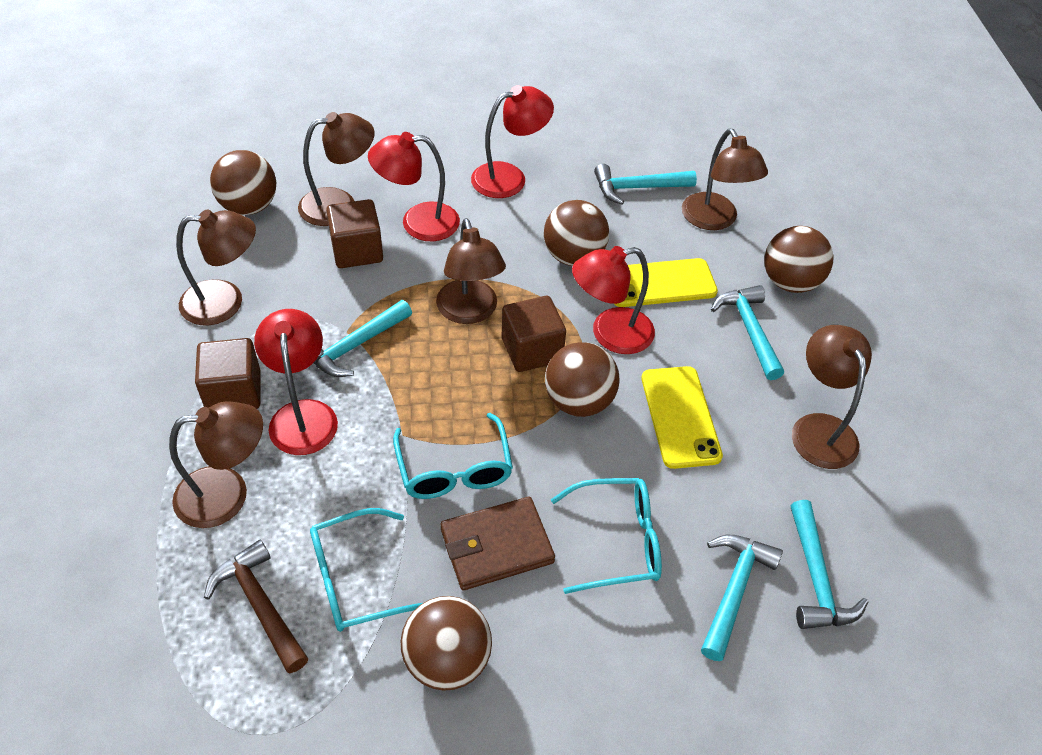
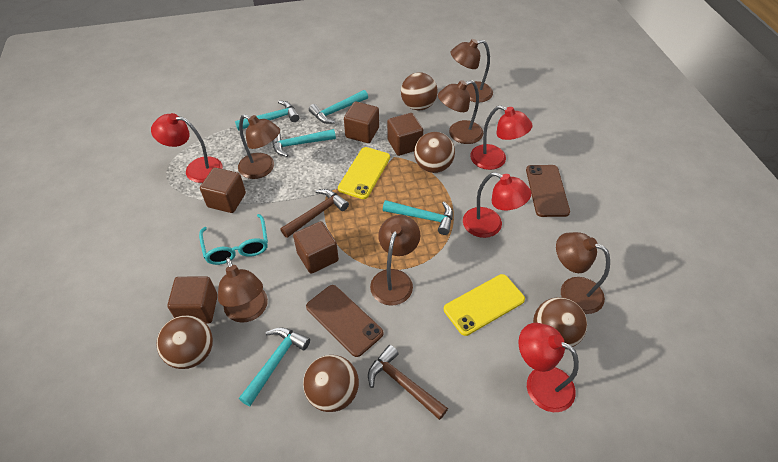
brown cube: 3 -> 5
brown hammer: 1 -> 2
brown phone: 0 -> 2
brown wallet: 1 -> 0
turquoise glasses: 3 -> 1

